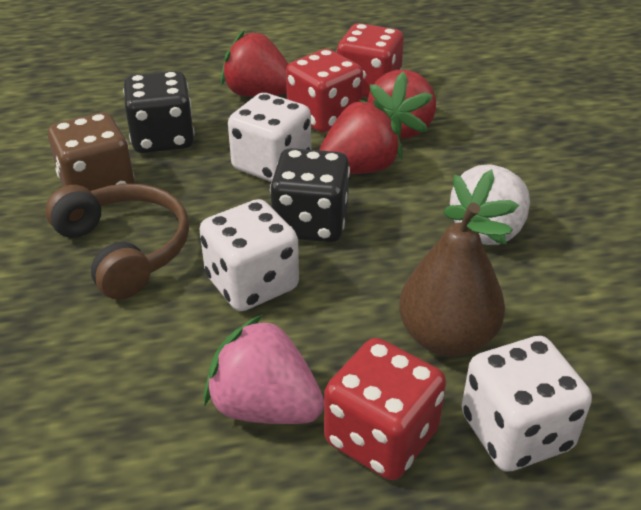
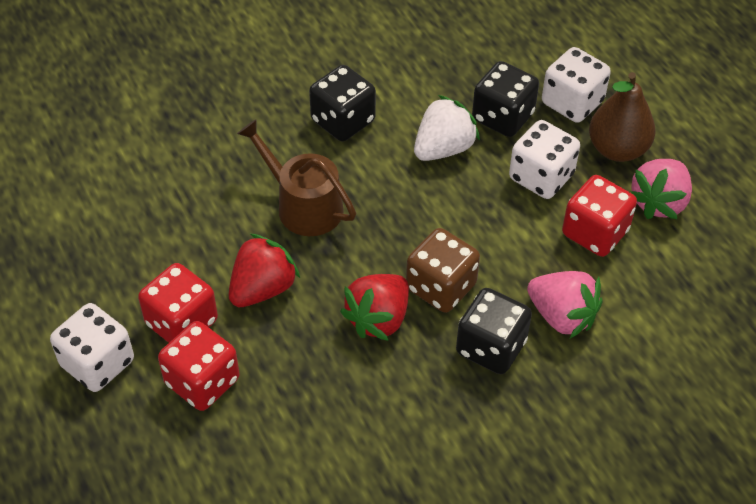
black dice: 2 -> 3
brown headphones: 1 -> 0
brown watering can: 0 -> 1
pink strawberry: 1 -> 2
red strawberry: 3 -> 2

